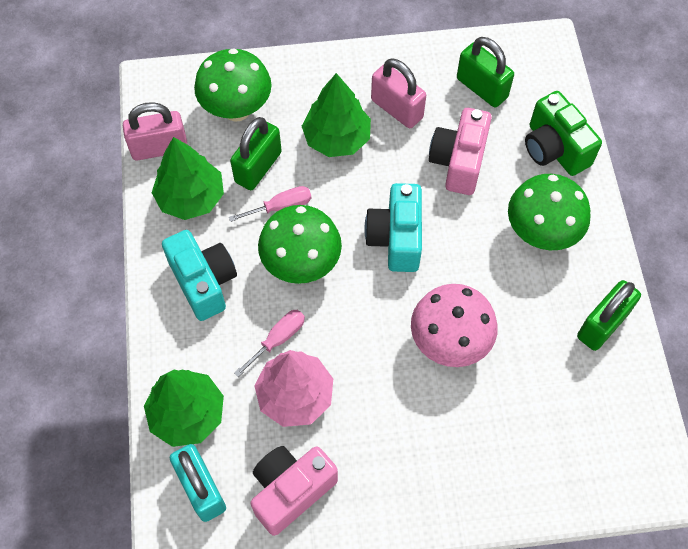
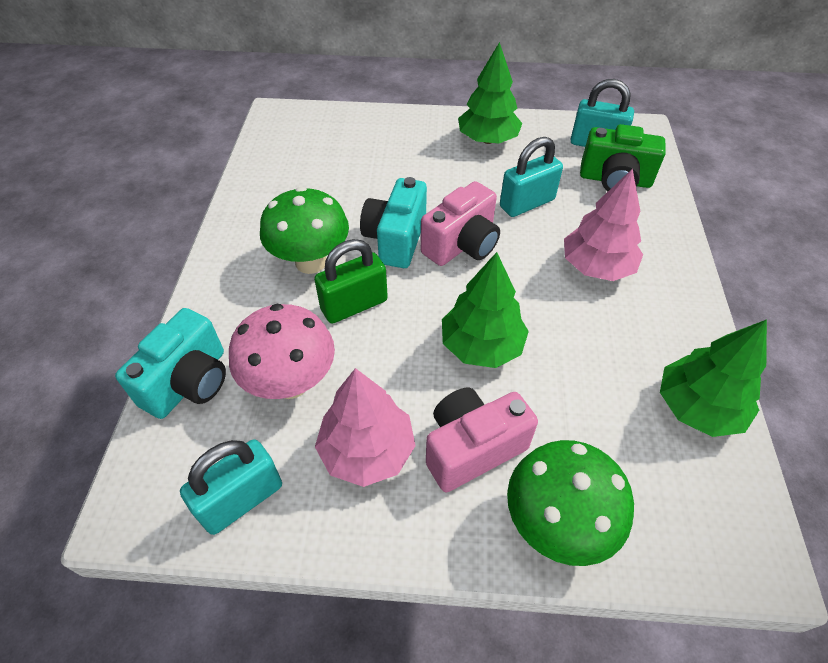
green mushroom: 3 -> 2
green padlock: 3 -> 1
pink padlock: 2 -> 0
pink screwdriver: 2 -> 0
pink tree: 1 -> 2
turquoise padlock: 1 -> 3

